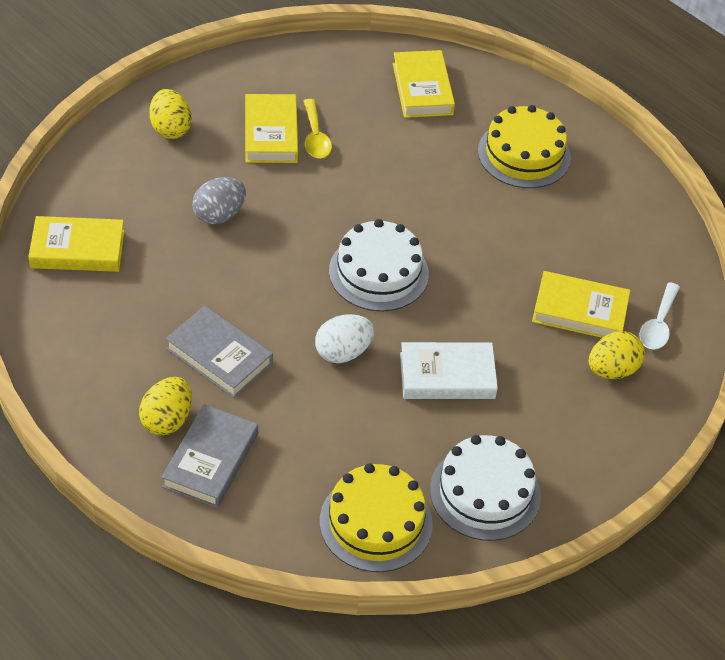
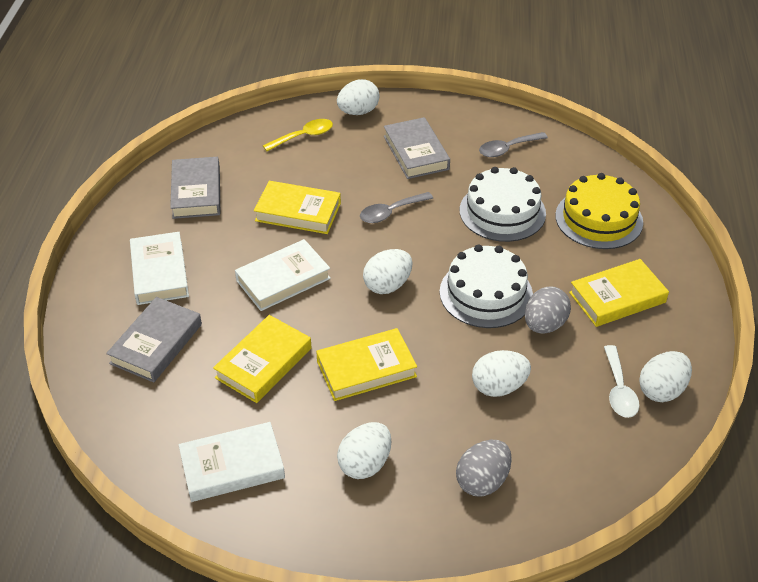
grey book: 2 -> 3
grey egg: 1 -> 2
grey spoon: 0 -> 2
white book: 1 -> 3
white egg: 1 -> 5
yellow cake: 2 -> 1
yellow egg: 3 -> 0

